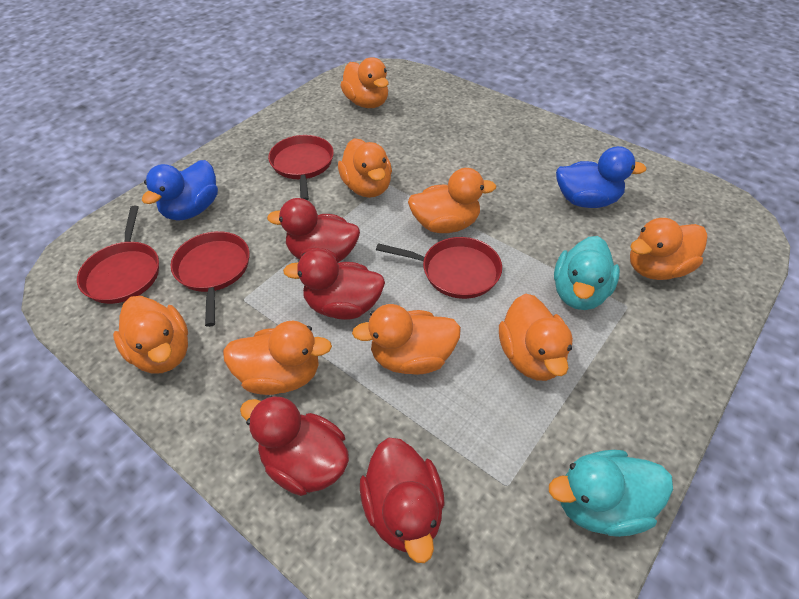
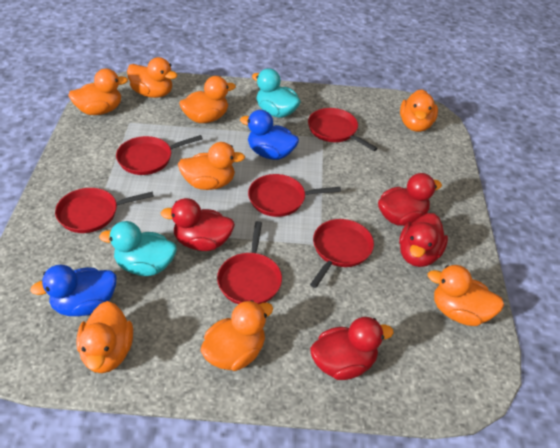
red pan: 4 -> 6

